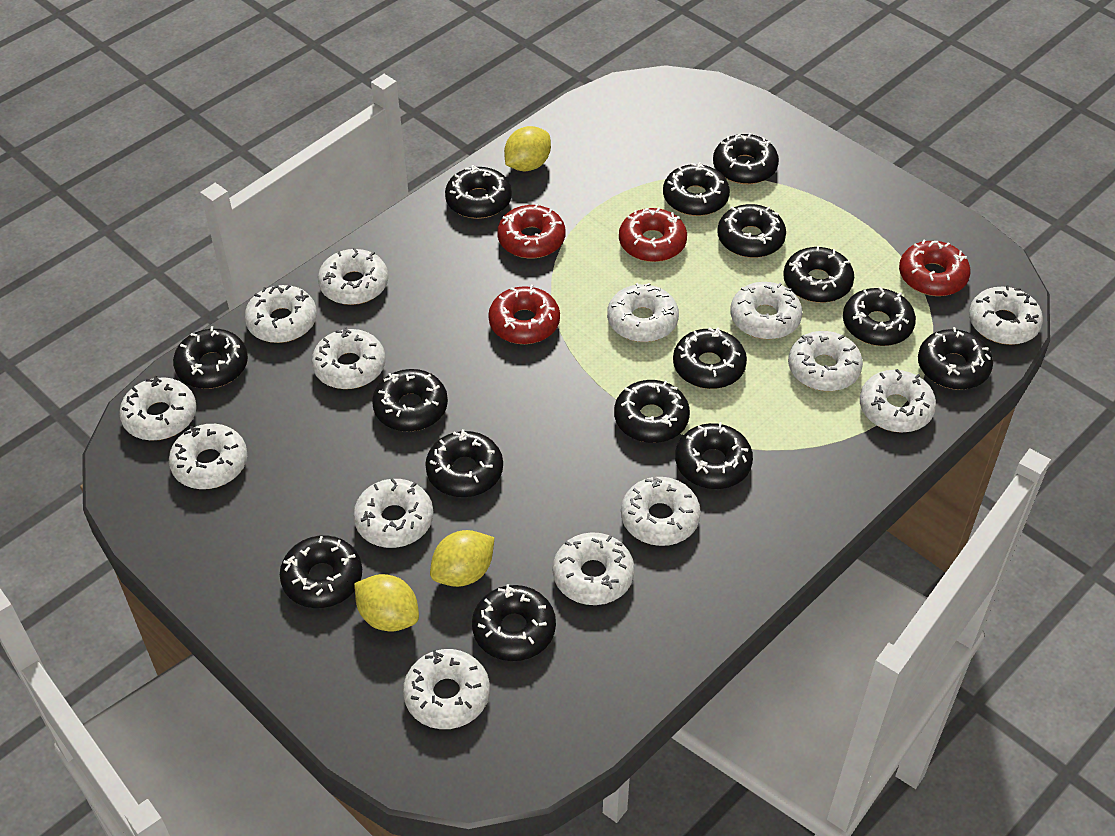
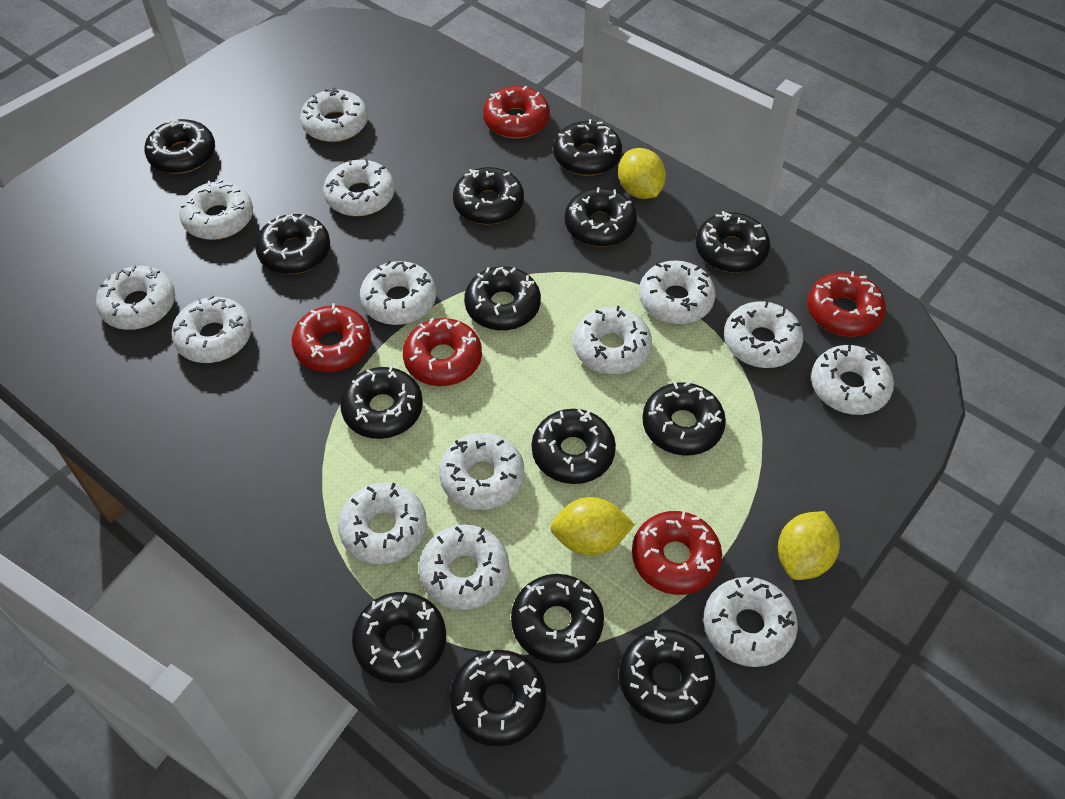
black donut: 15 -> 14
red donut: 4 -> 5

